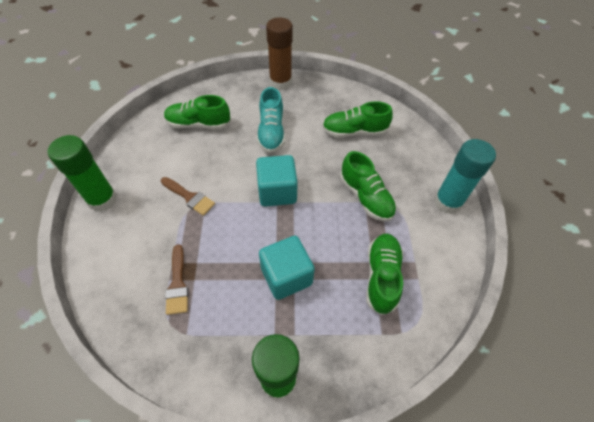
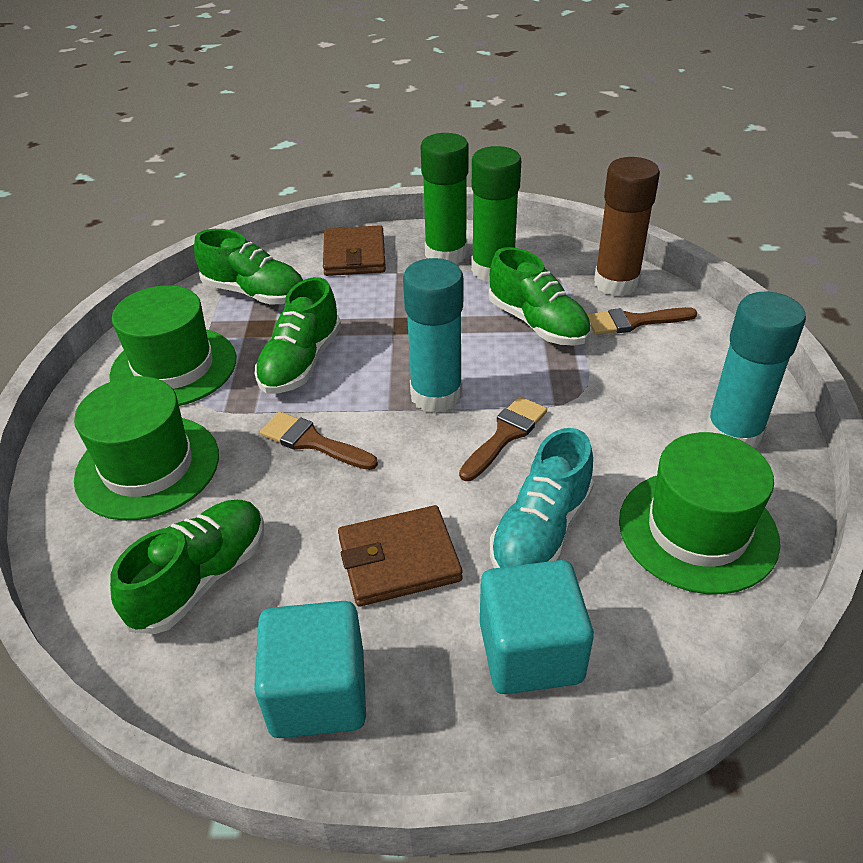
brown brush: 2 -> 3
brown wallet: 0 -> 2
green hat: 0 -> 3
turquoise glue stick: 1 -> 2

